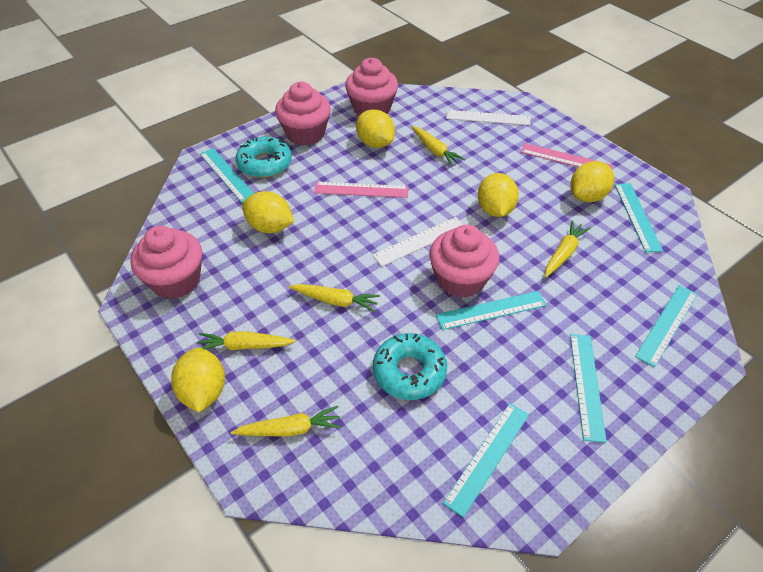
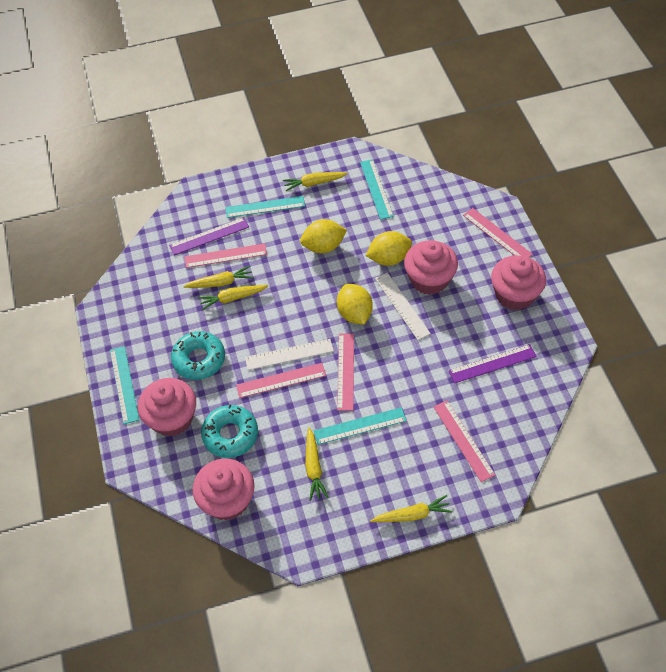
pink ruler: 2 -> 5
purple ruler: 0 -> 2
turquoise ruler: 6 -> 4
yellow lemon: 5 -> 3

